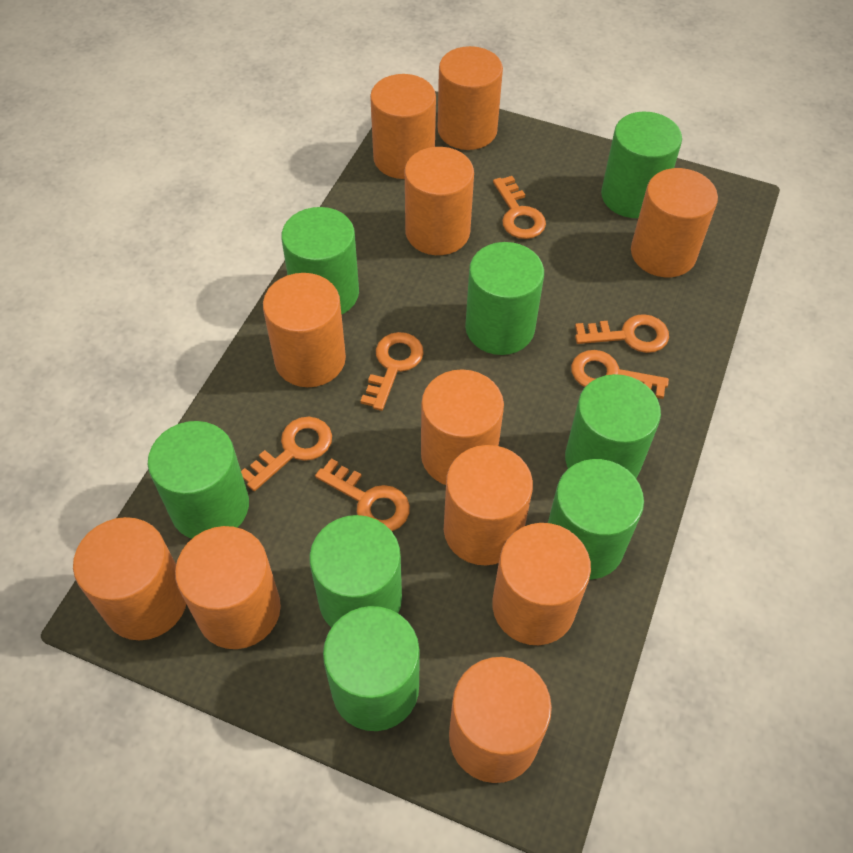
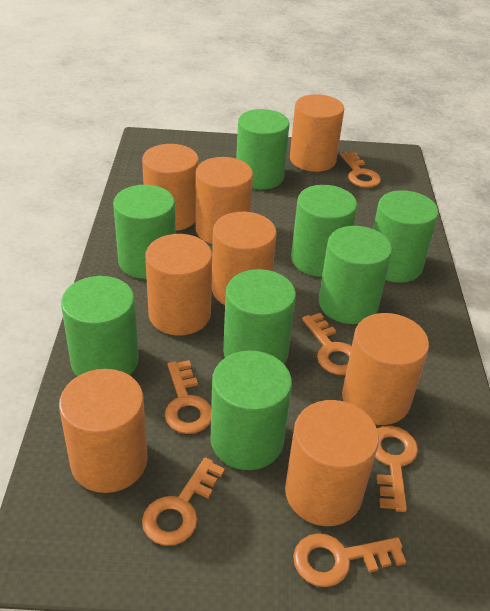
orange cylinder: 11 -> 8

